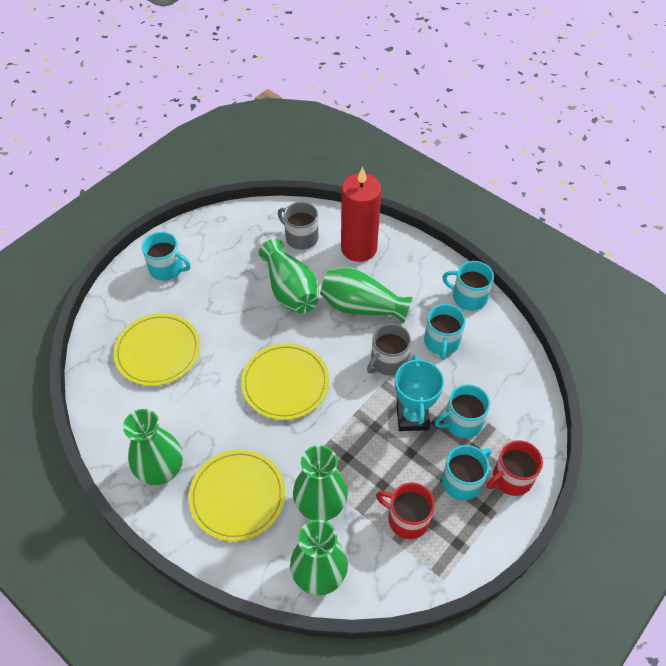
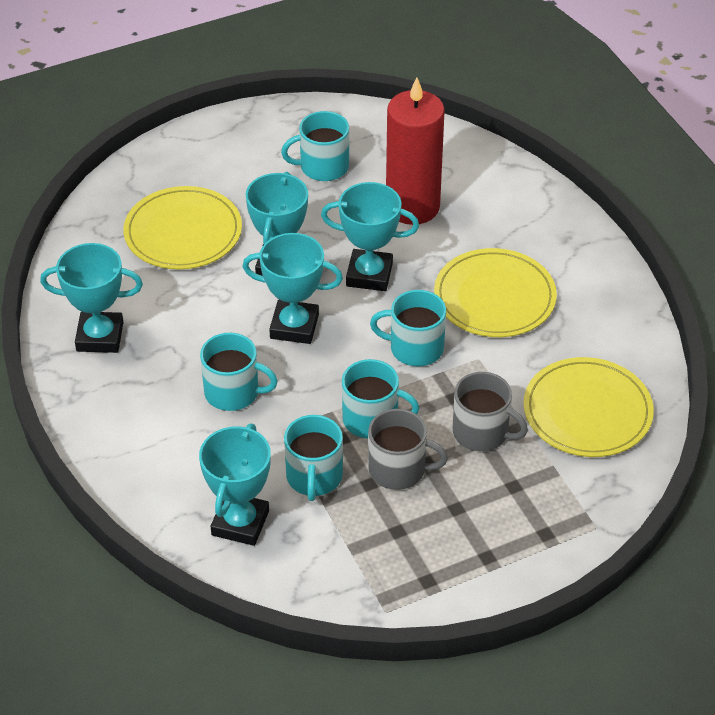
green vase: 5 -> 0
red mug: 2 -> 0
turquoise trophy: 1 -> 5

